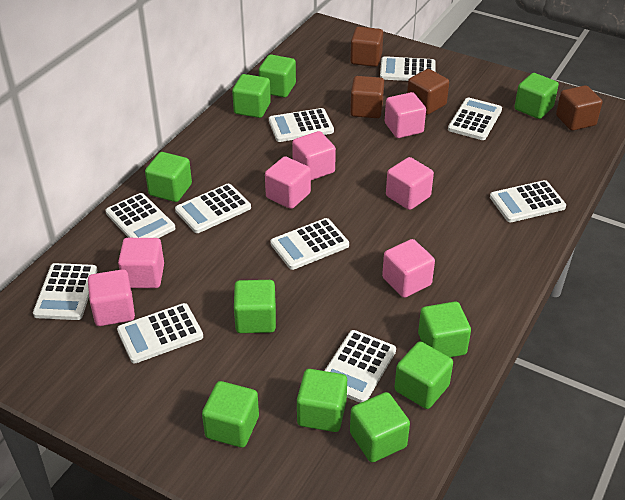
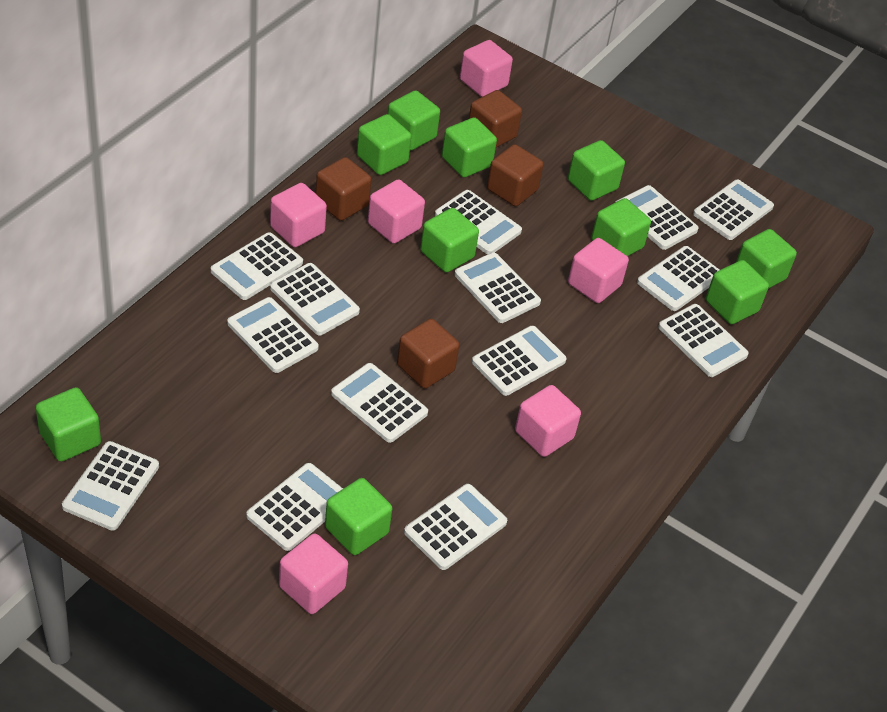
pink cube: 7 -> 6
white calculator: 10 -> 14

